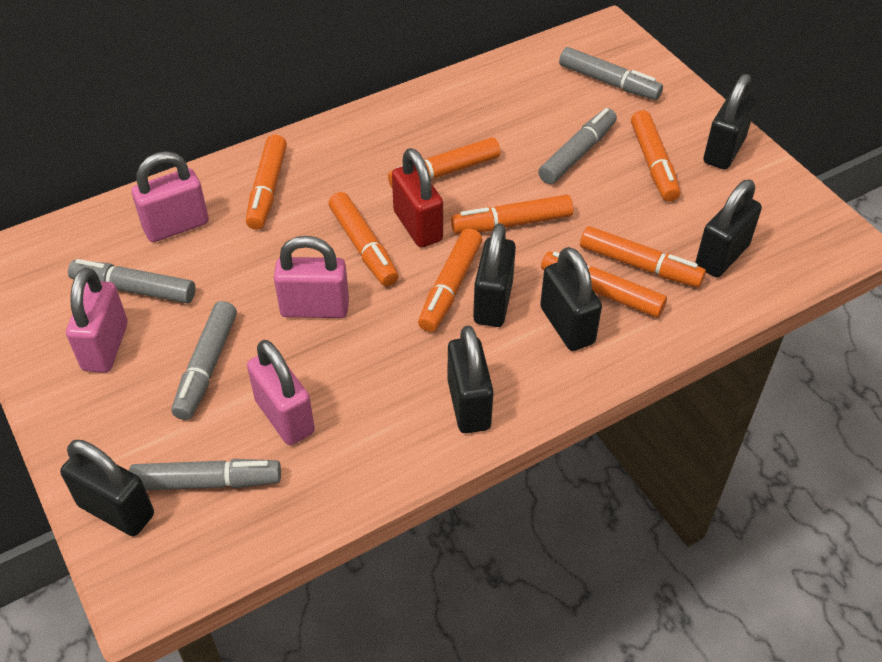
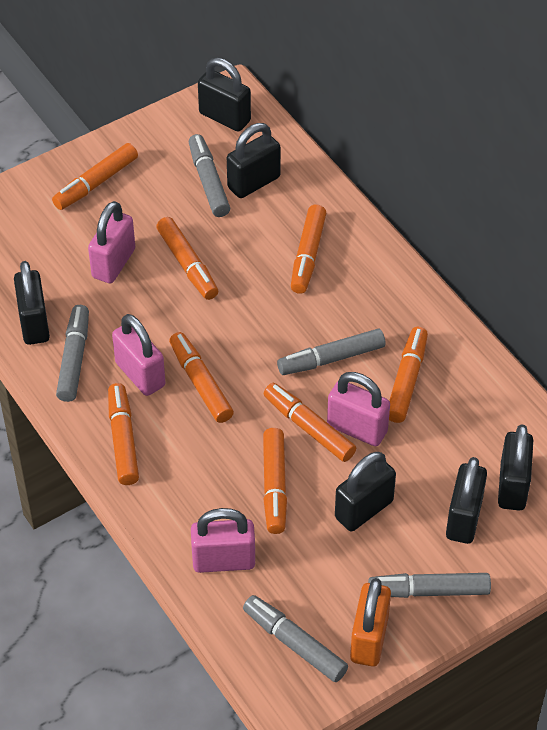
orange padlock: 0 -> 1
red padlock: 1 -> 0

